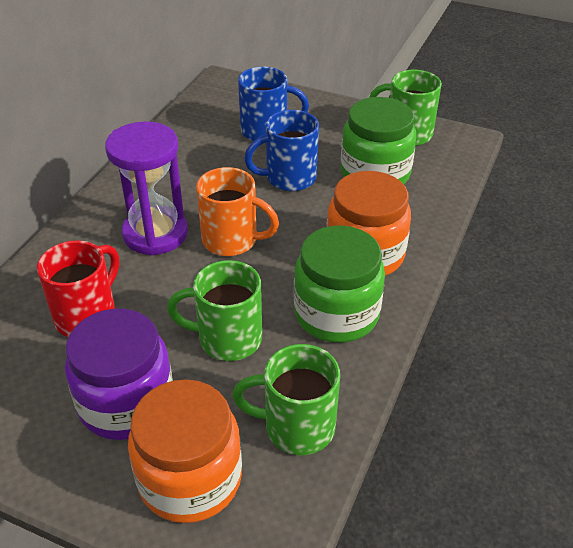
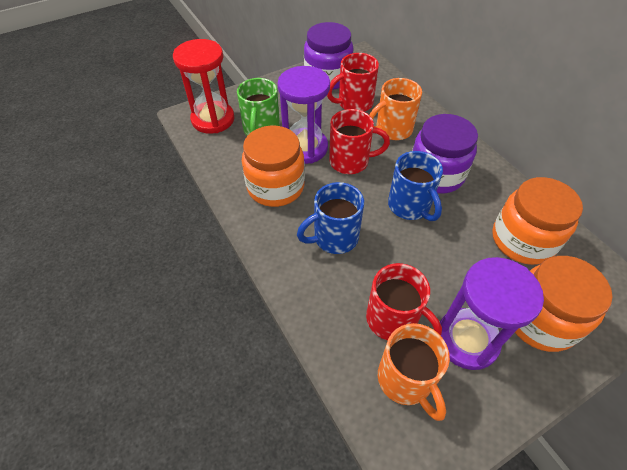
green jar: 2 -> 0
green mug: 3 -> 1
orange jar: 2 -> 3
orange mug: 1 -> 2
purple hourglass: 1 -> 2
purple jar: 1 -> 2
red hourglass: 0 -> 1
red mug: 1 -> 3

